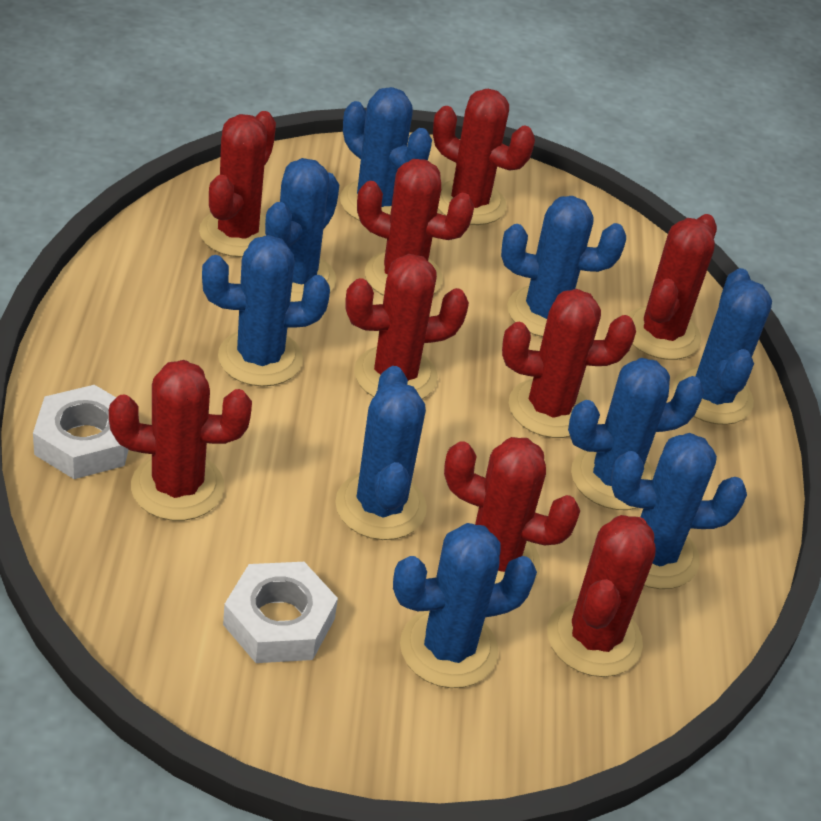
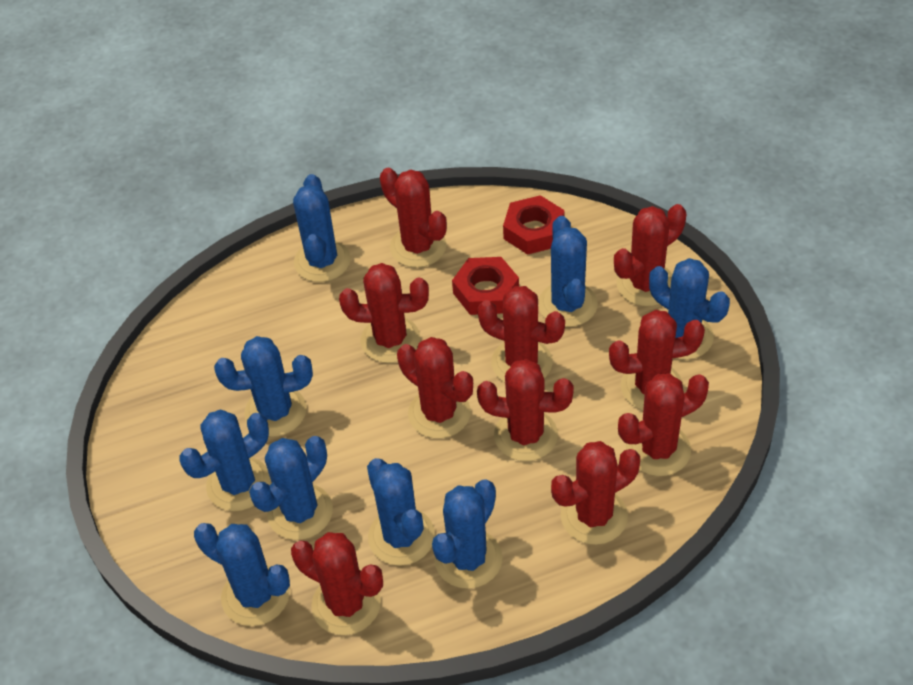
red cactus: 9 -> 10
red nut: 0 -> 2
white nut: 2 -> 0

